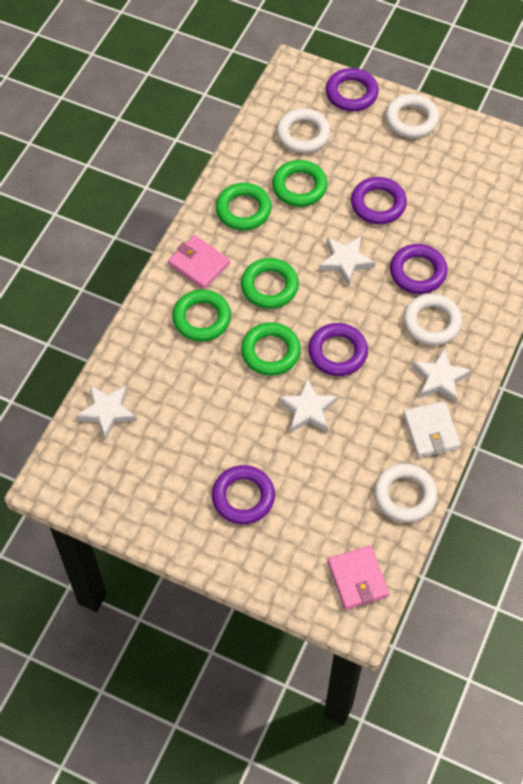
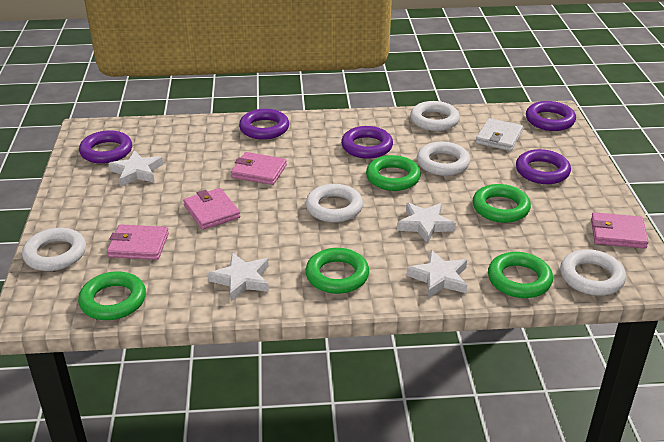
pink wallet: 2 -> 4
white ring: 4 -> 5

